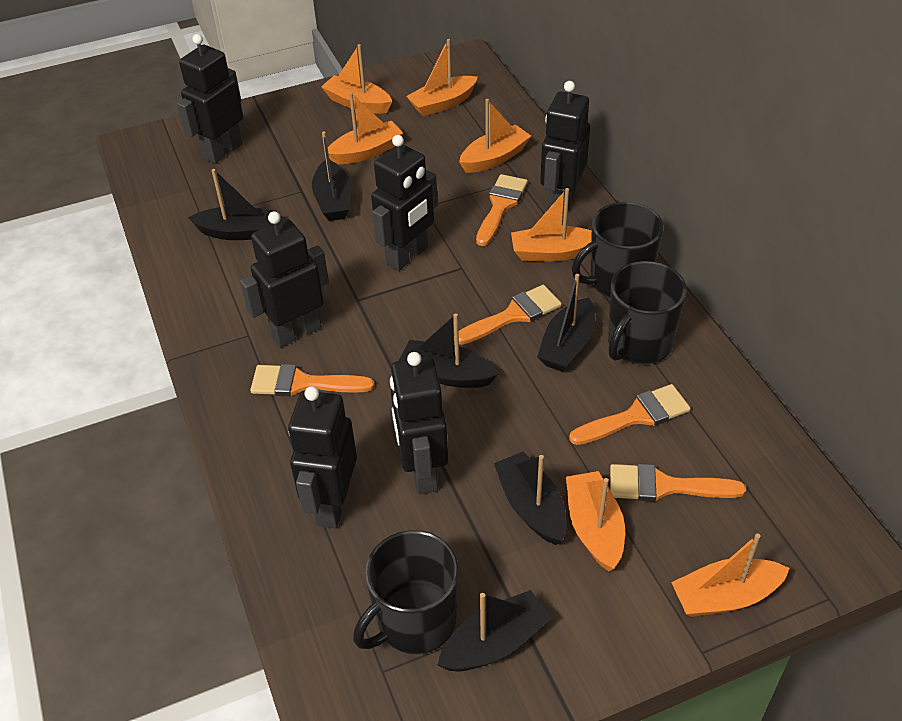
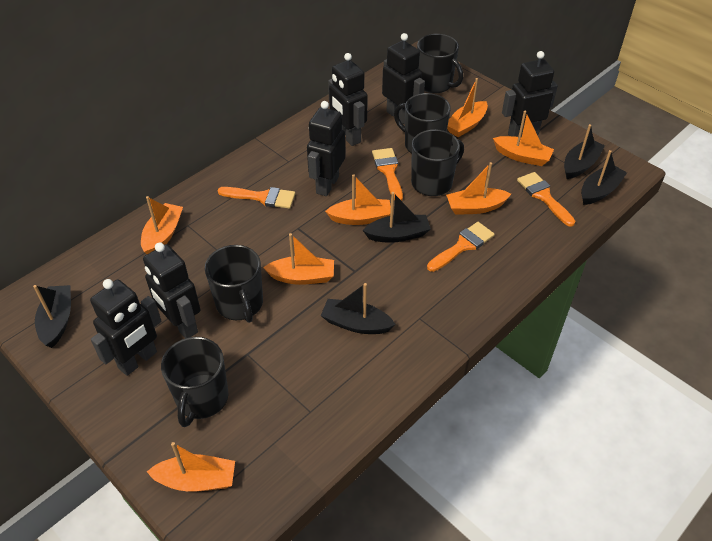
black boat: 6 -> 5
black mug: 3 -> 5
orange brush: 5 -> 4

